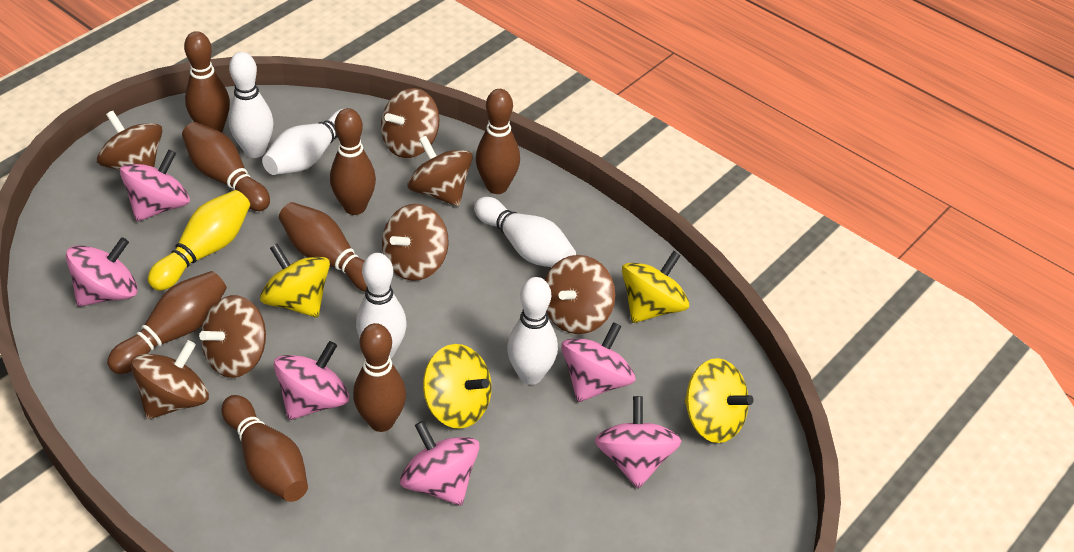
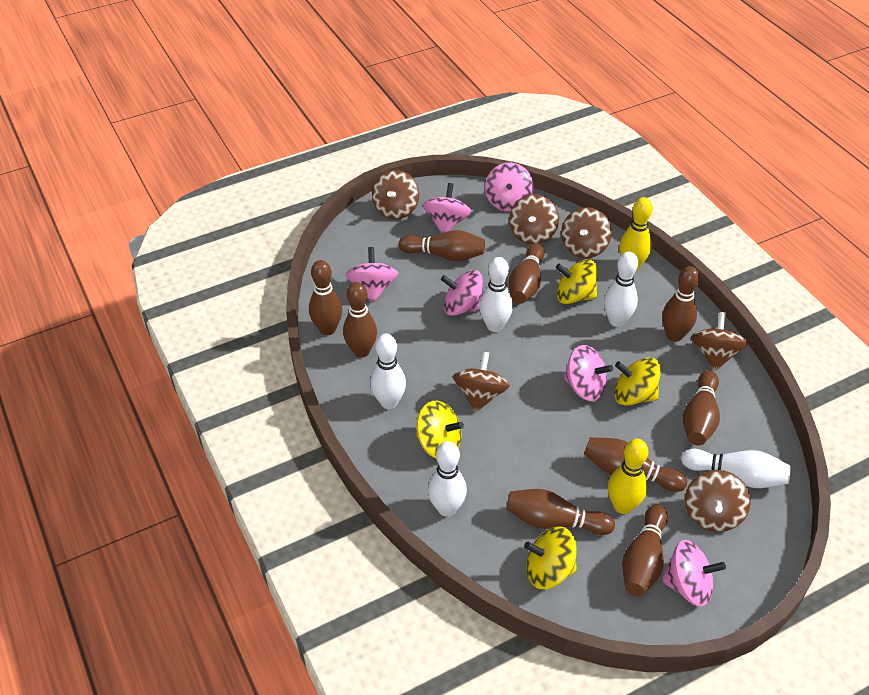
brown bowling pin: 8 -> 9
brown spinning top: 7 -> 6
yellow bowling pin: 1 -> 2

